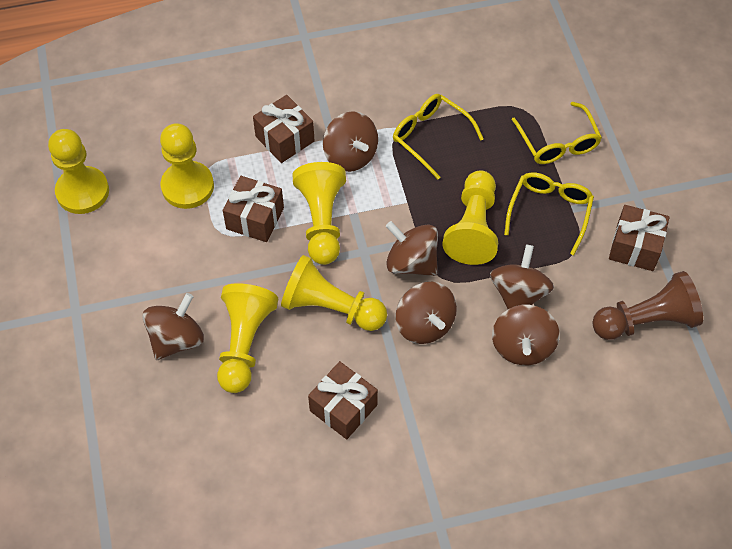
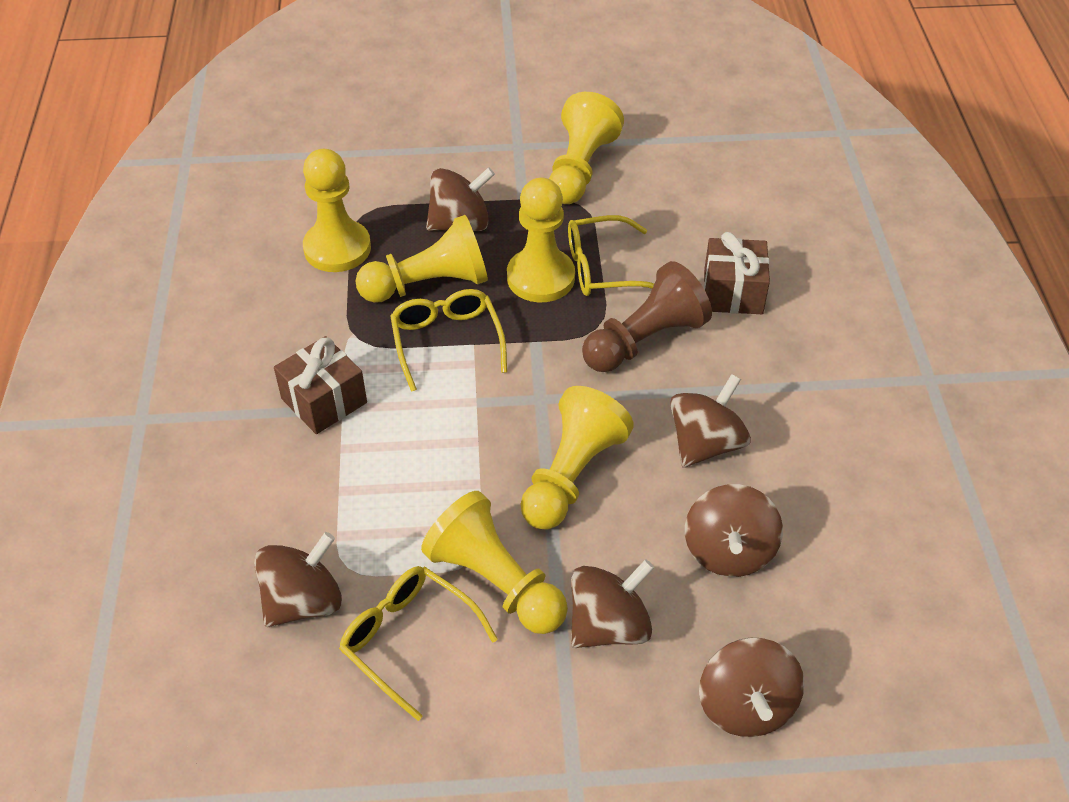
brown gift: 4 -> 2

